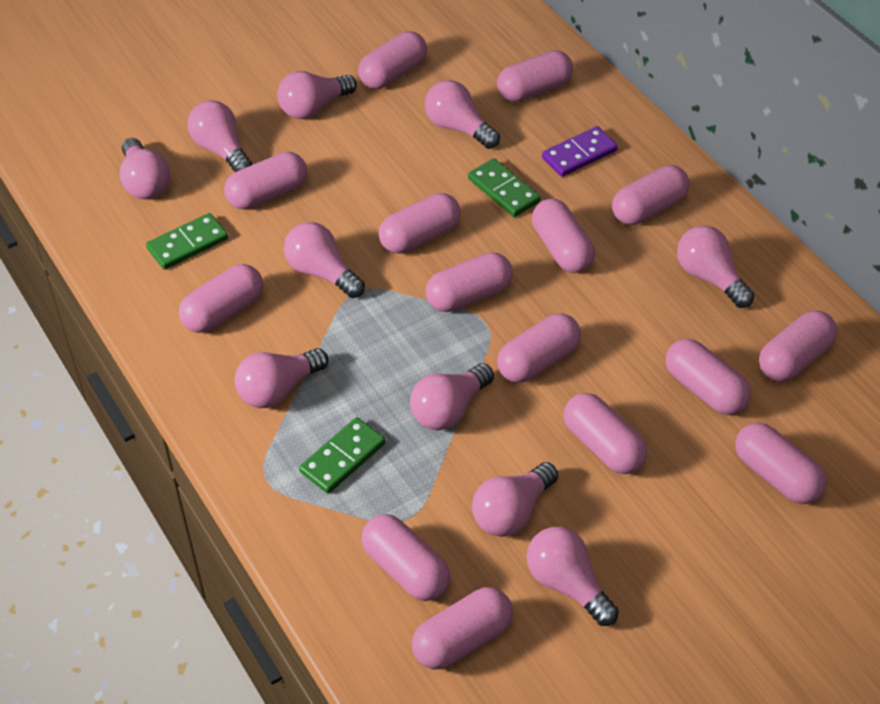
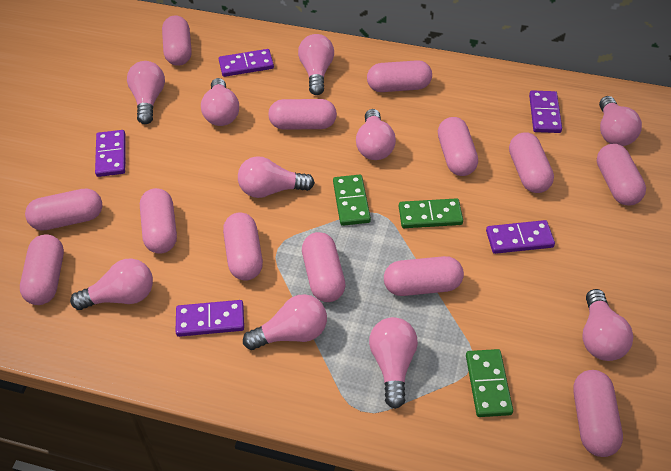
pink capsule: 15 -> 13
purple domino: 1 -> 5

